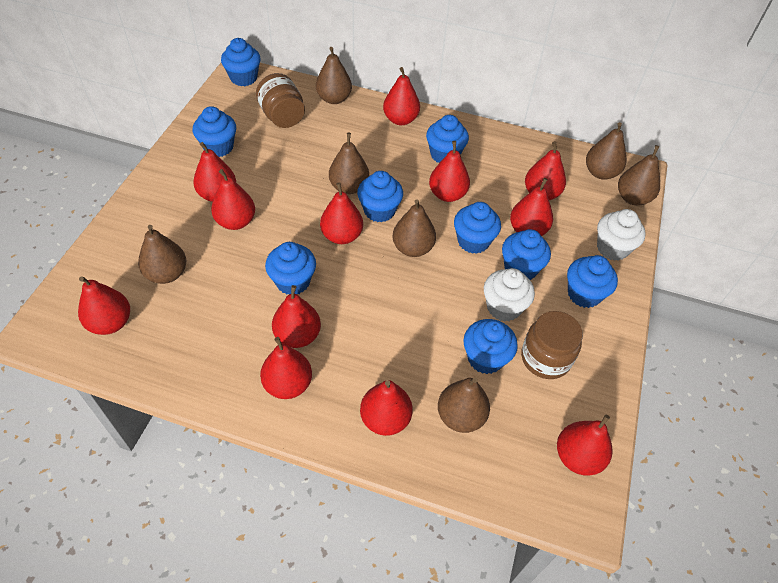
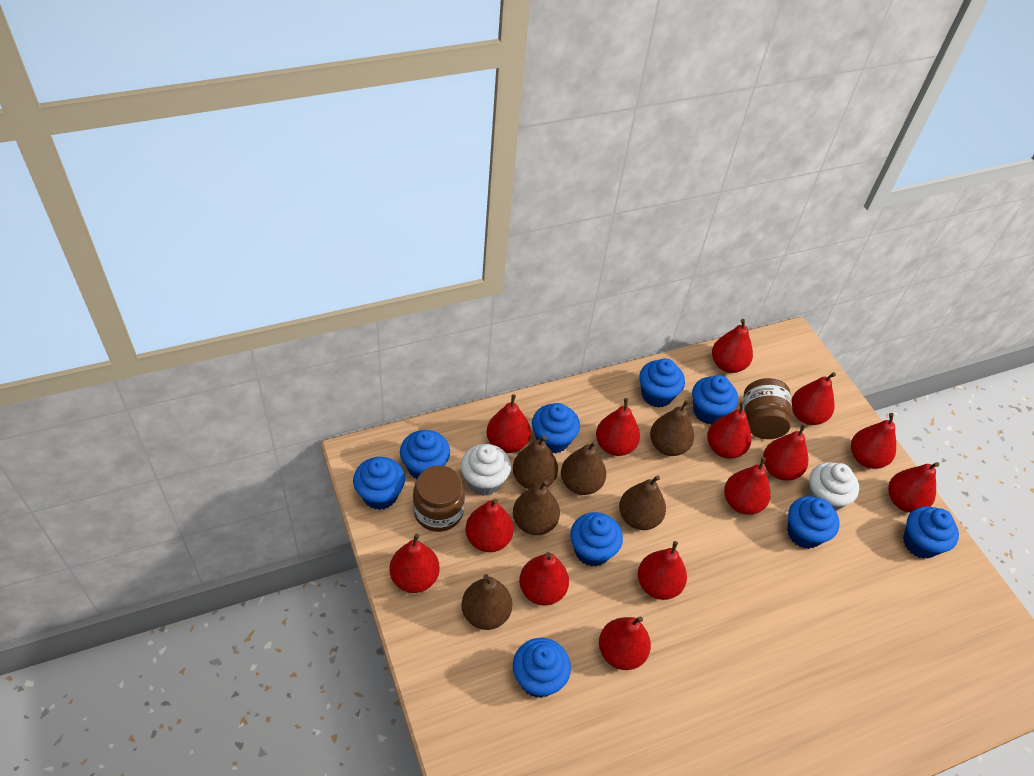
brown pear: 7 -> 6
red pear: 12 -> 14

